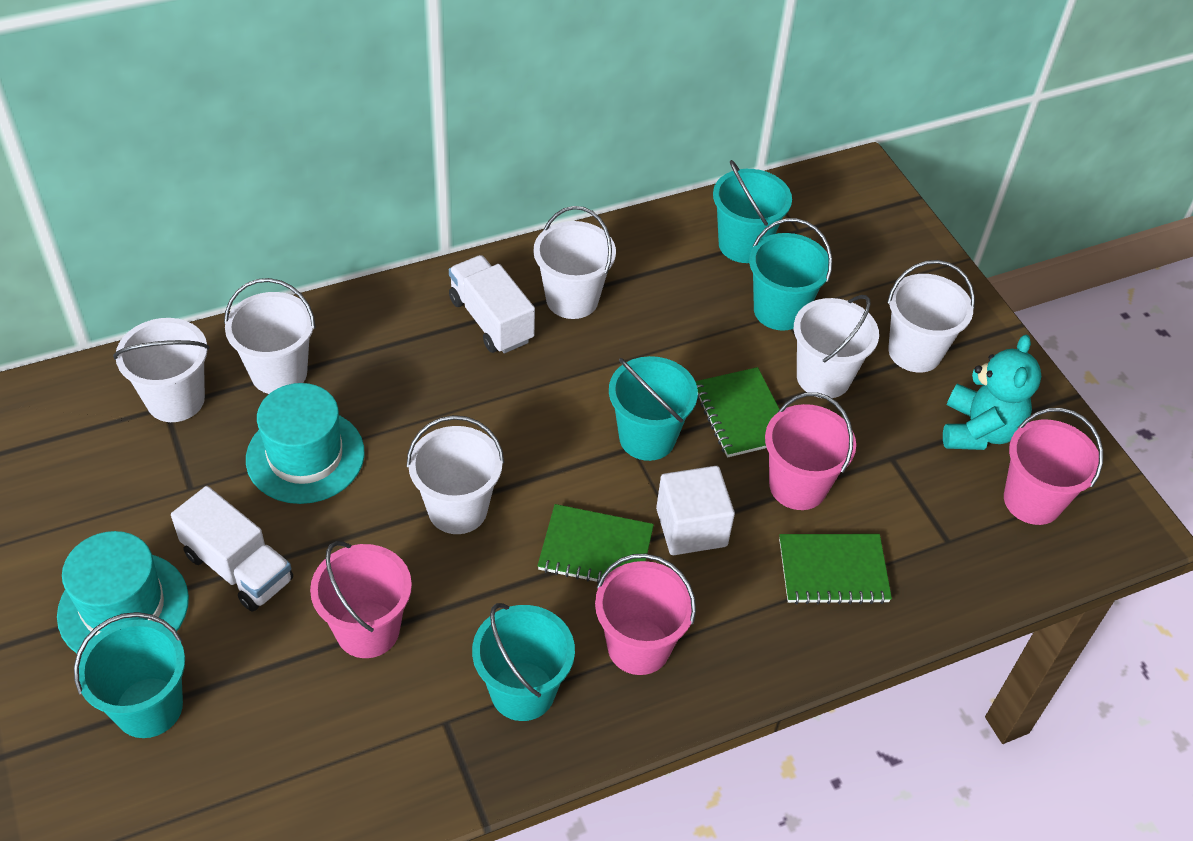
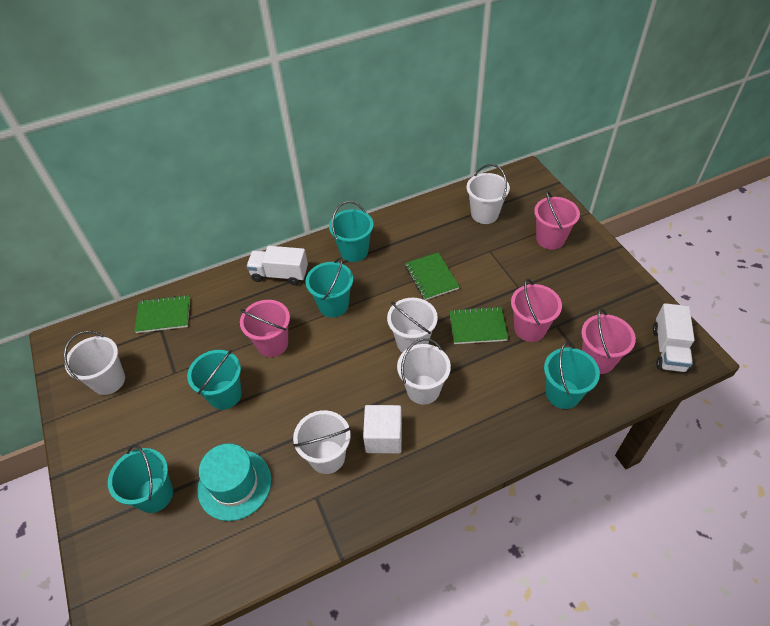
turquoise hat: 2 -> 1
turquoise teddy bear: 1 -> 0
white bucket: 6 -> 5

